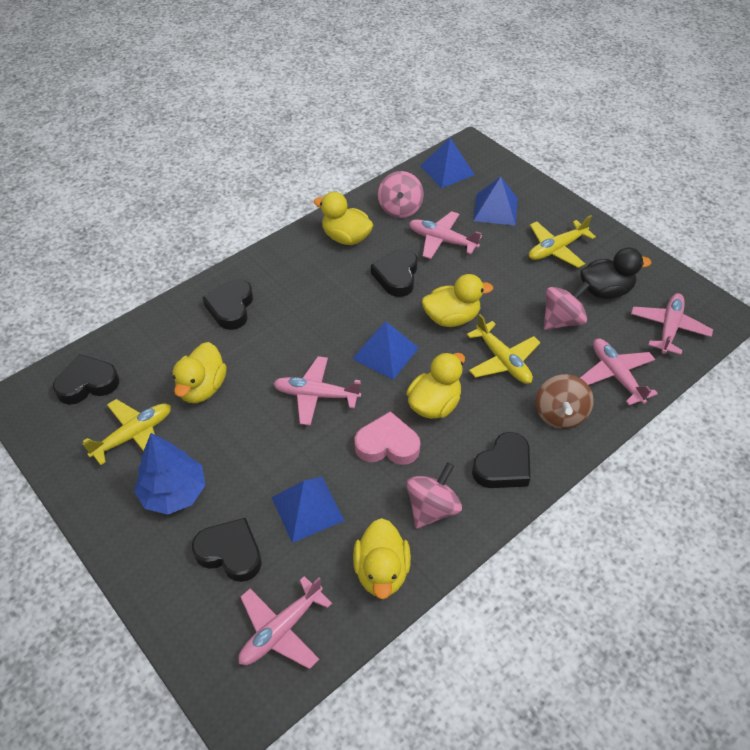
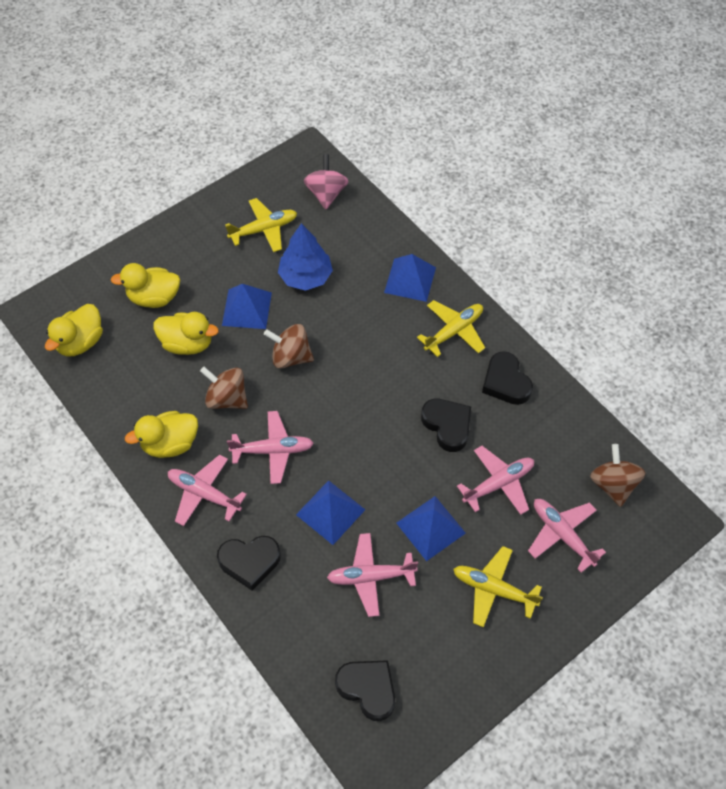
black duck: 1 -> 0
black heart: 5 -> 4
brown spinning top: 1 -> 3
pink heart: 1 -> 0
pink spinning top: 3 -> 1
yellow duck: 5 -> 4

